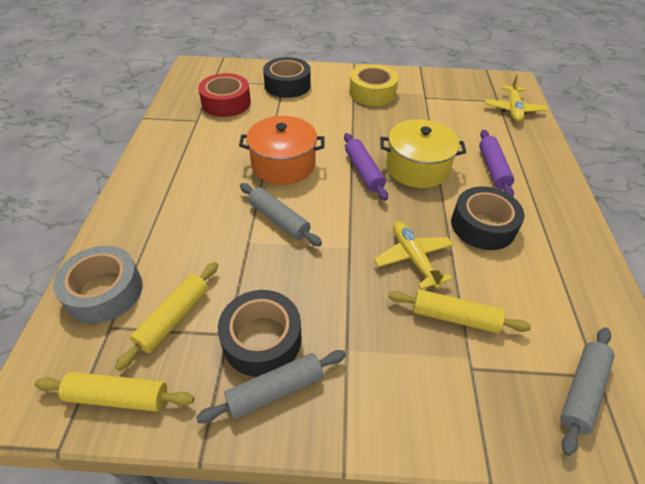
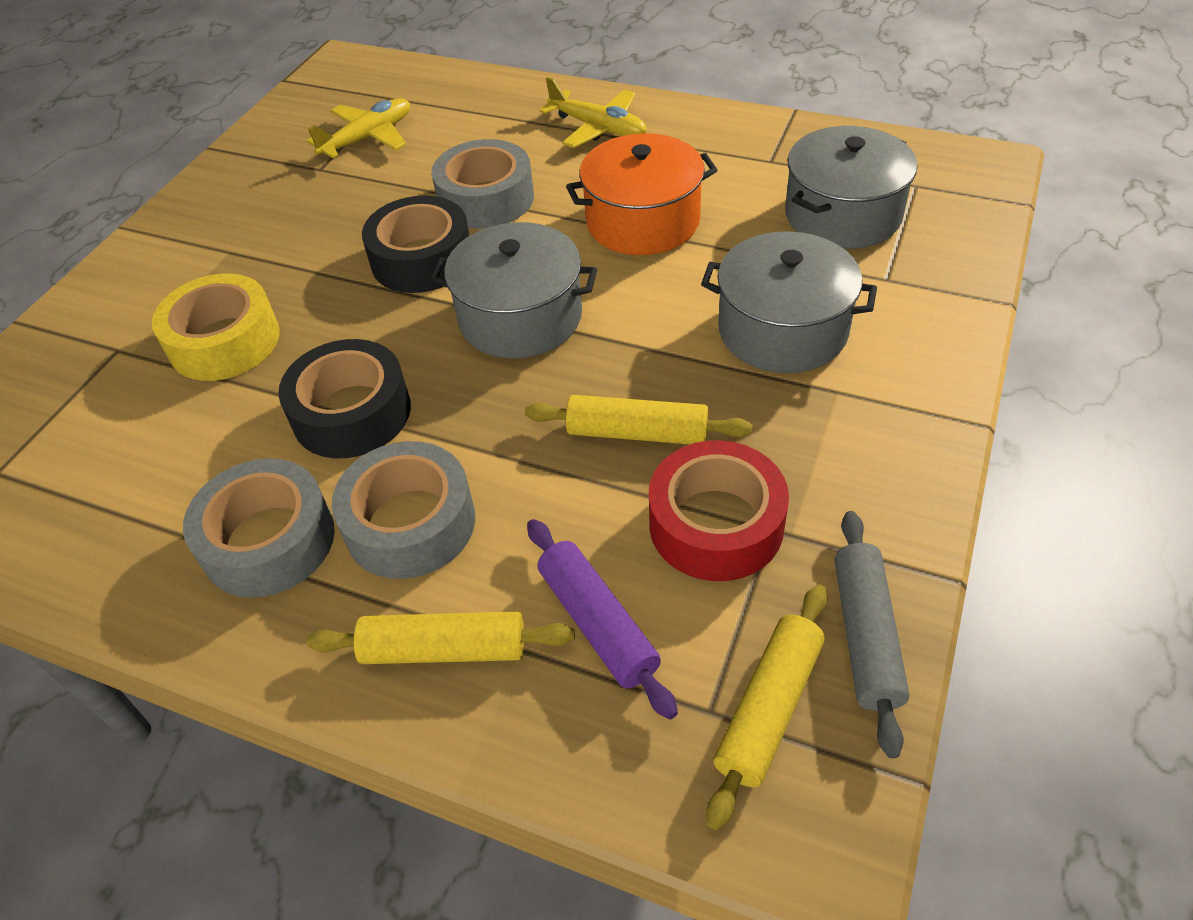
black tape: 3 -> 2
grey pot: 0 -> 3
grey rolling pin: 3 -> 1
grey tape: 1 -> 3
purple rolling pin: 2 -> 1
yellow pot: 1 -> 0

